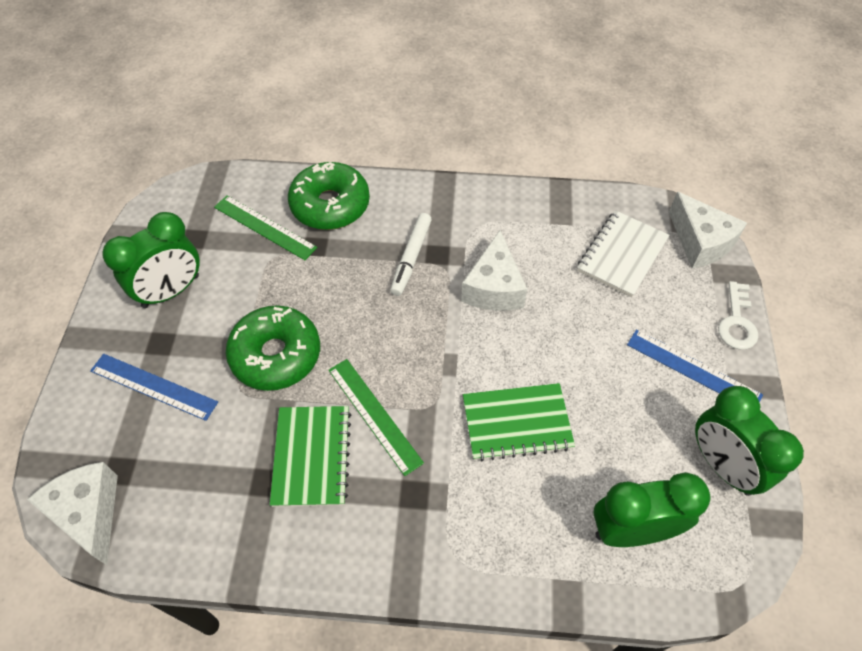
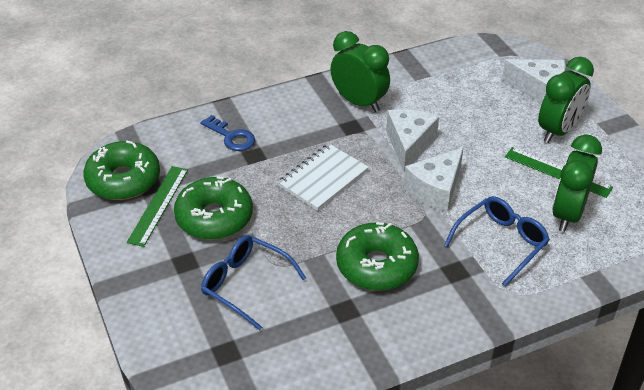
blue glasses: 0 -> 2
blue key: 0 -> 1
blue ruler: 2 -> 0
green donut: 2 -> 3
green notebook: 2 -> 0
white key: 1 -> 0
white marker: 1 -> 0

